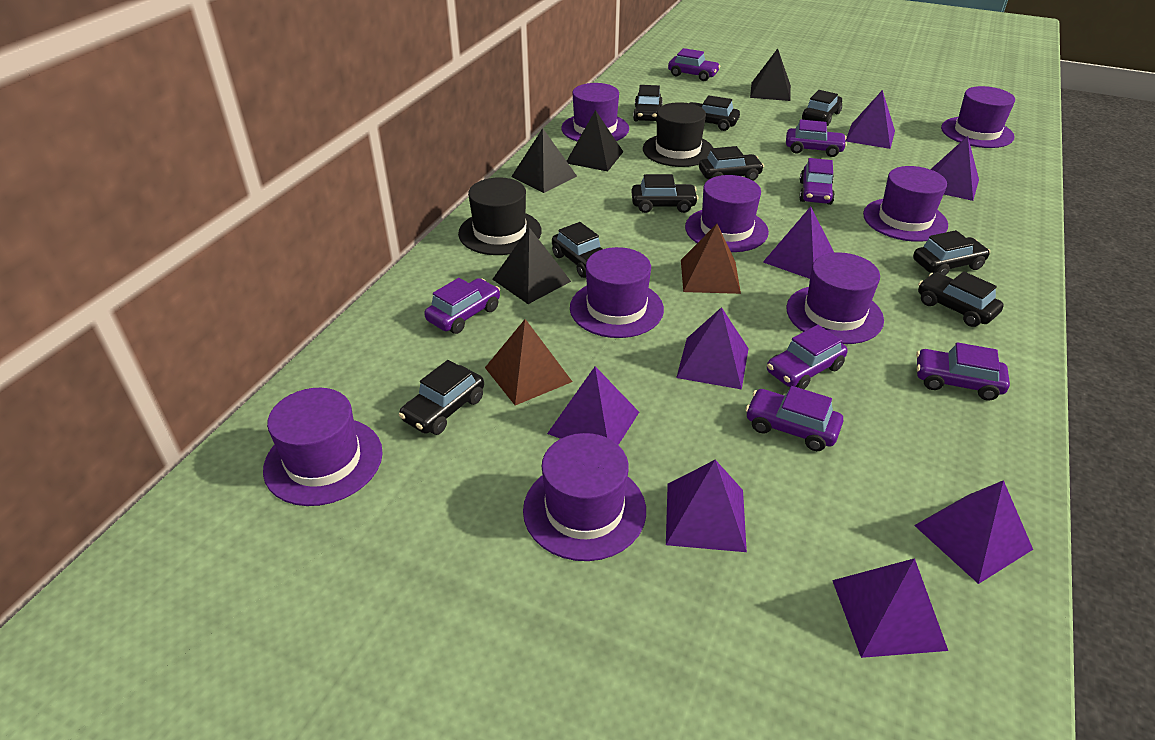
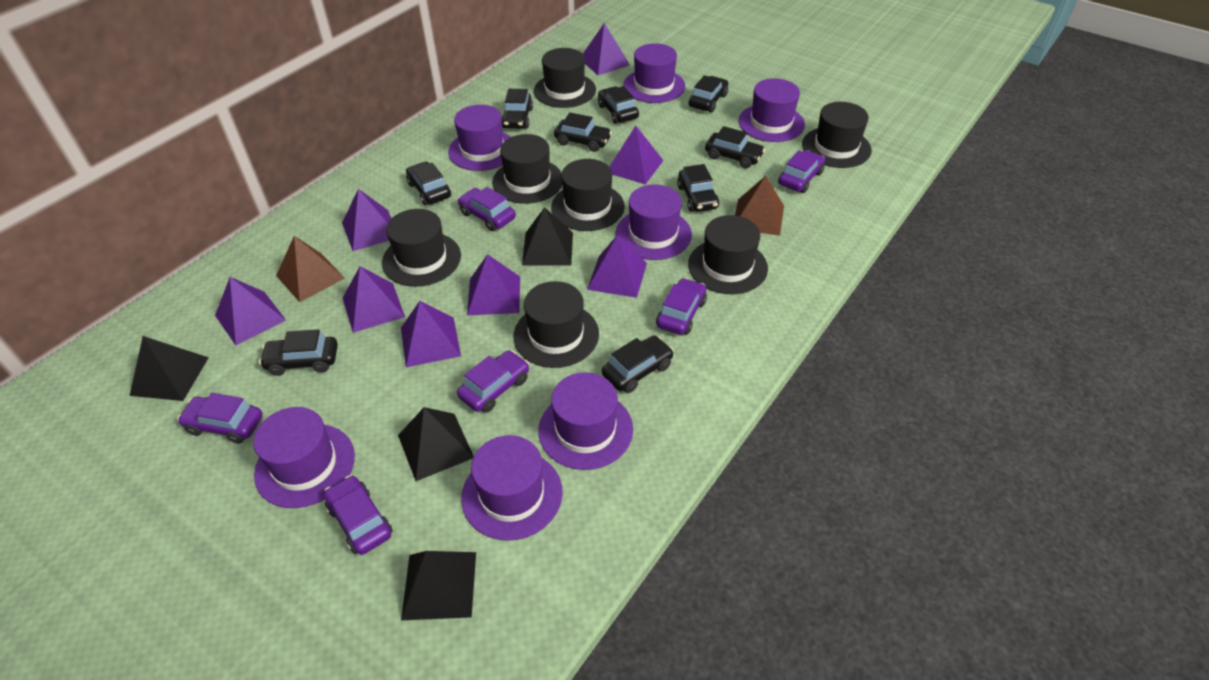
black hat: 2 -> 7
purple car: 7 -> 6
purple hat: 8 -> 7

